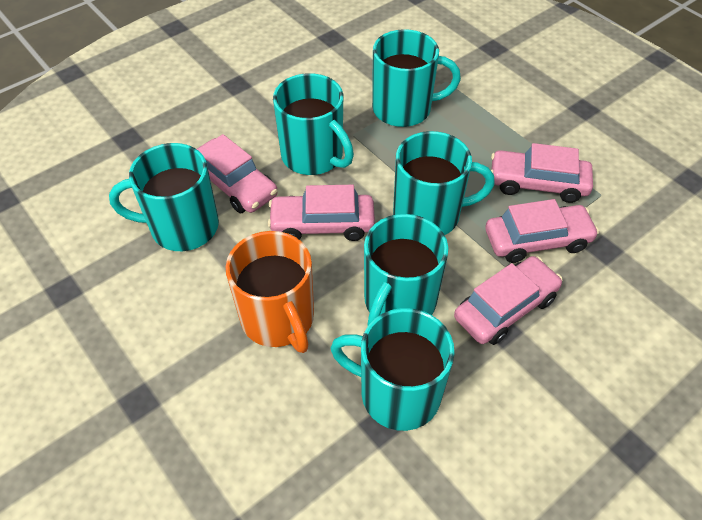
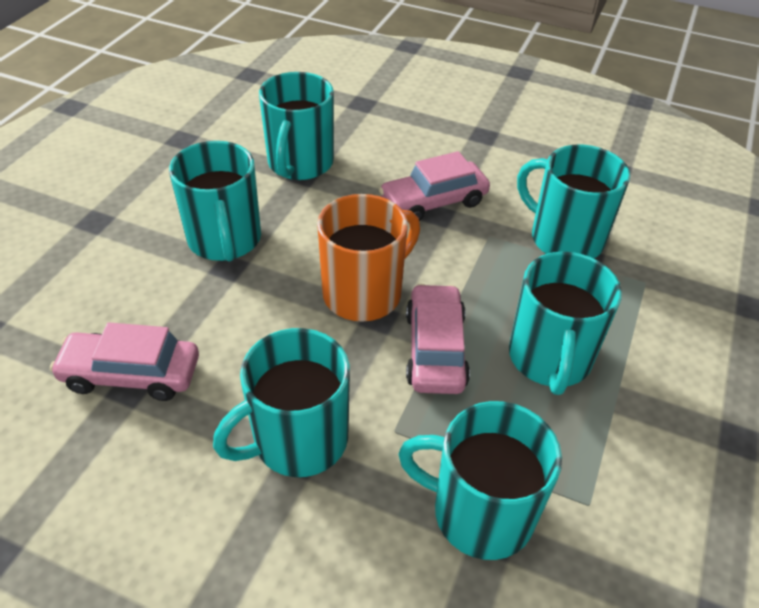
pink car: 5 -> 3

